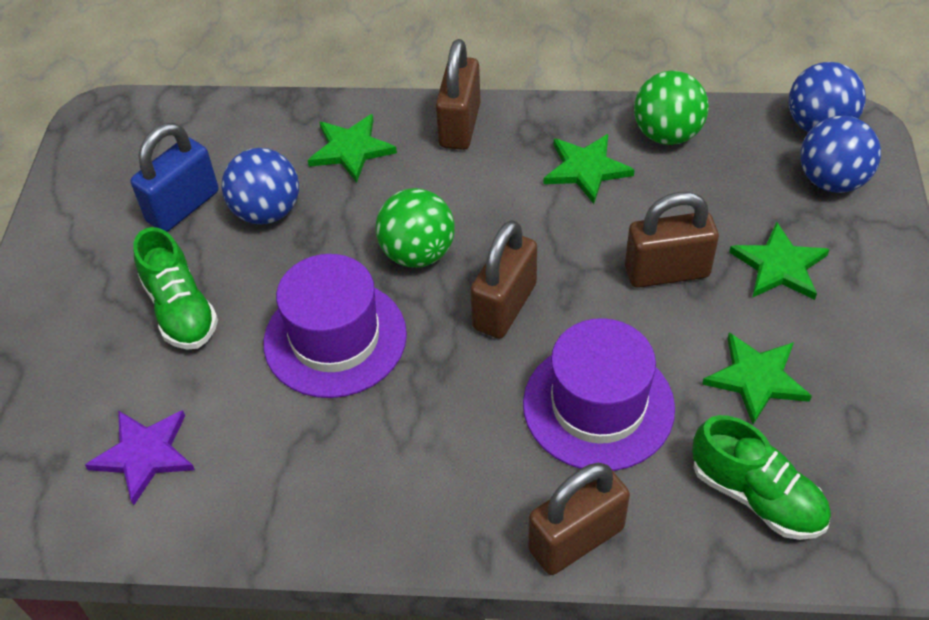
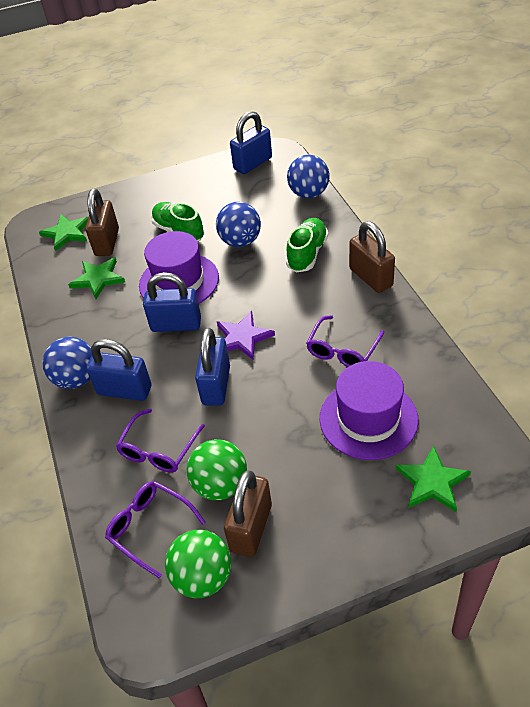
blue padlock: 1 -> 4
brown padlock: 4 -> 3
green star: 4 -> 3
purple glasses: 0 -> 3

